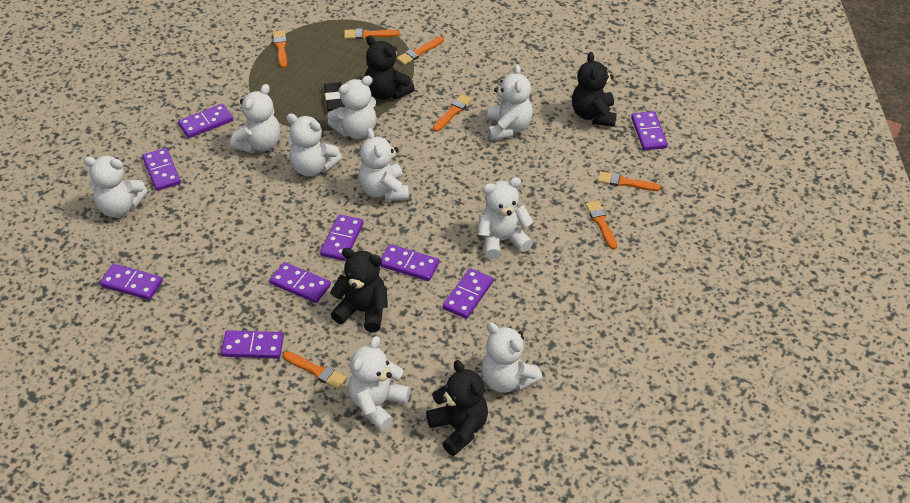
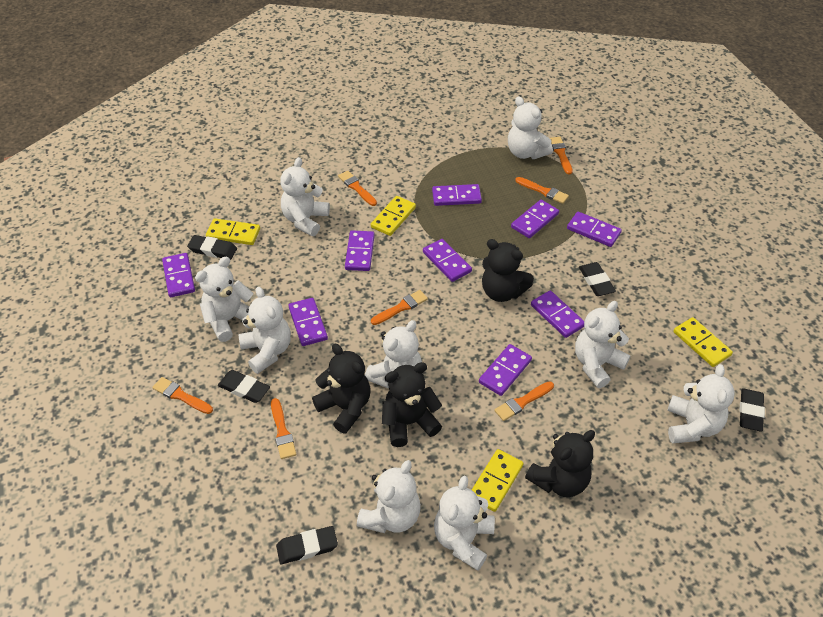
black eraser: 1 -> 5
yellow domino: 0 -> 4

